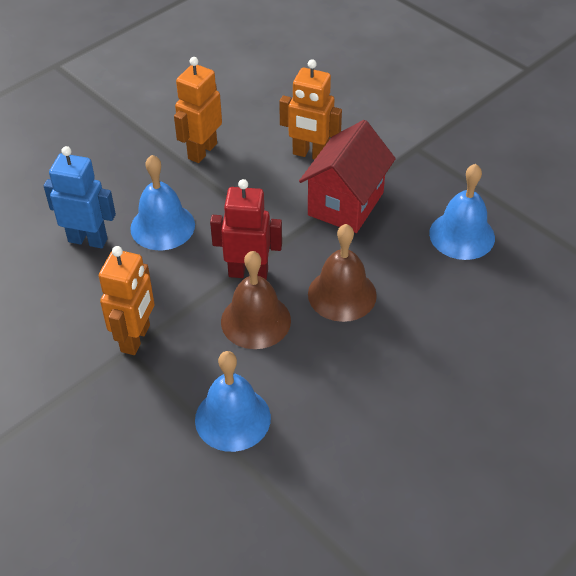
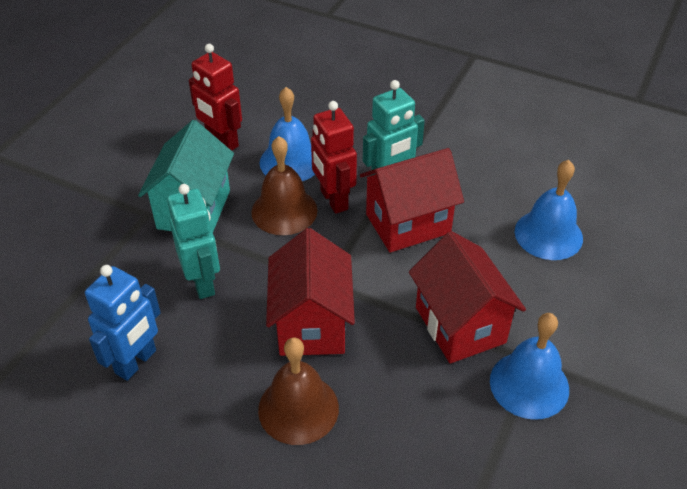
orange robot: 3 -> 0
red house: 1 -> 3
red robot: 1 -> 2
turquoise house: 0 -> 1
turquoise robot: 0 -> 2

